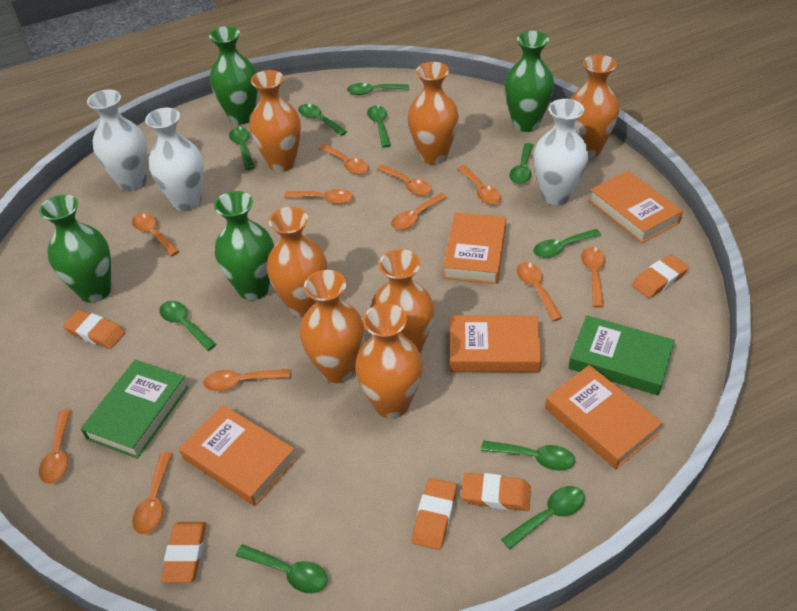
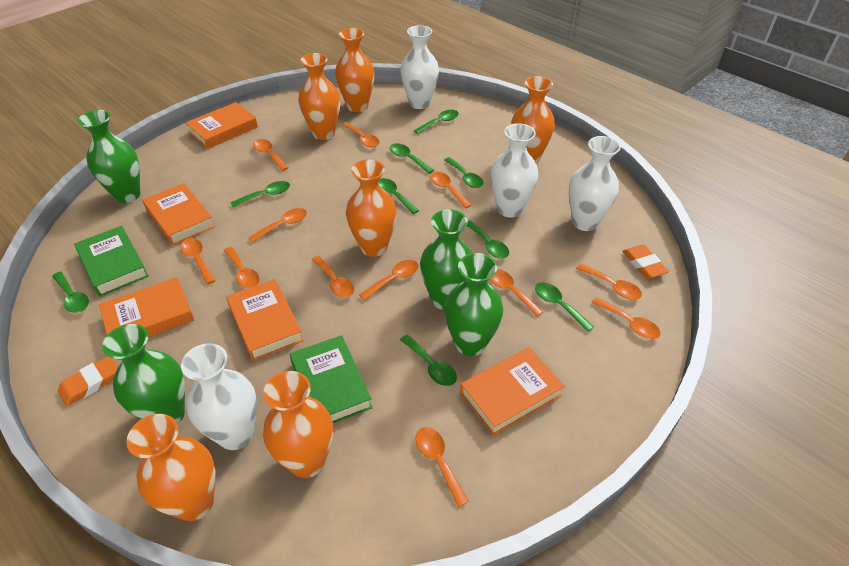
green spoon: 10 -> 9
orange eraser: 5 -> 2
orange spoon: 11 -> 12
orange vase: 7 -> 6
white vase: 3 -> 4

